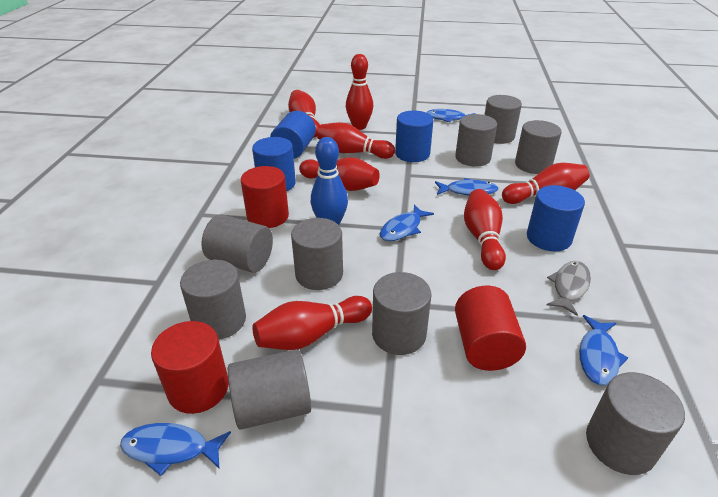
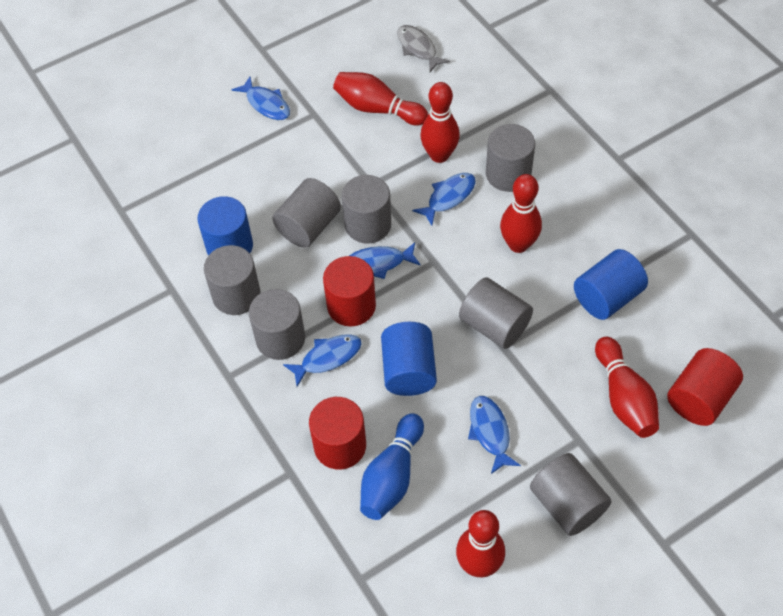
blue cylinder: 4 -> 3
grey cylinder: 9 -> 7
red bowling pin: 7 -> 5

